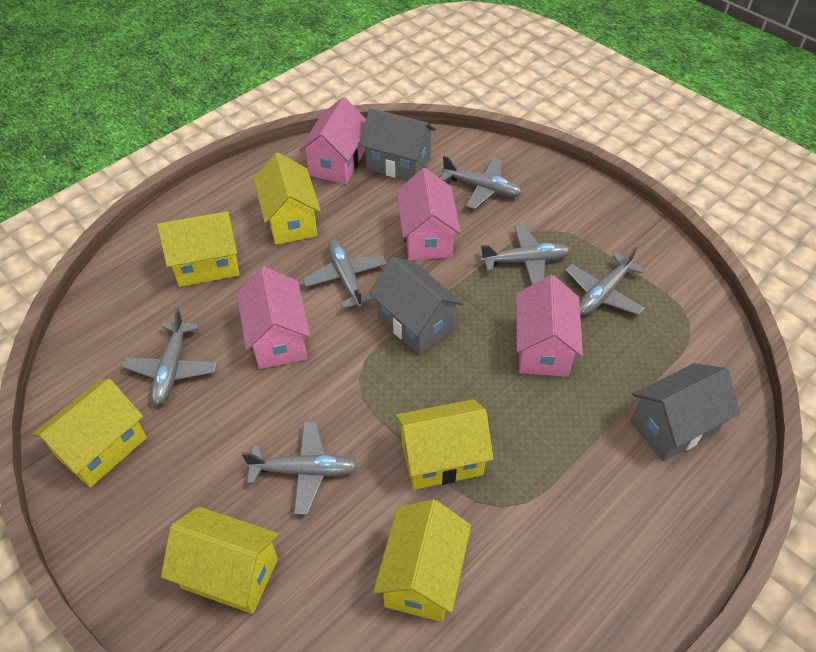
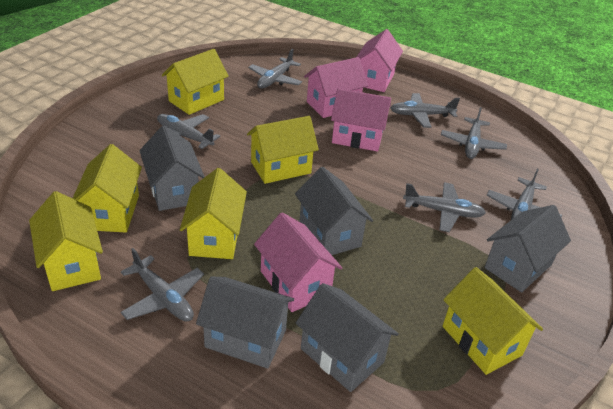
grey house: 3 -> 5
grey plane: 6 -> 7

